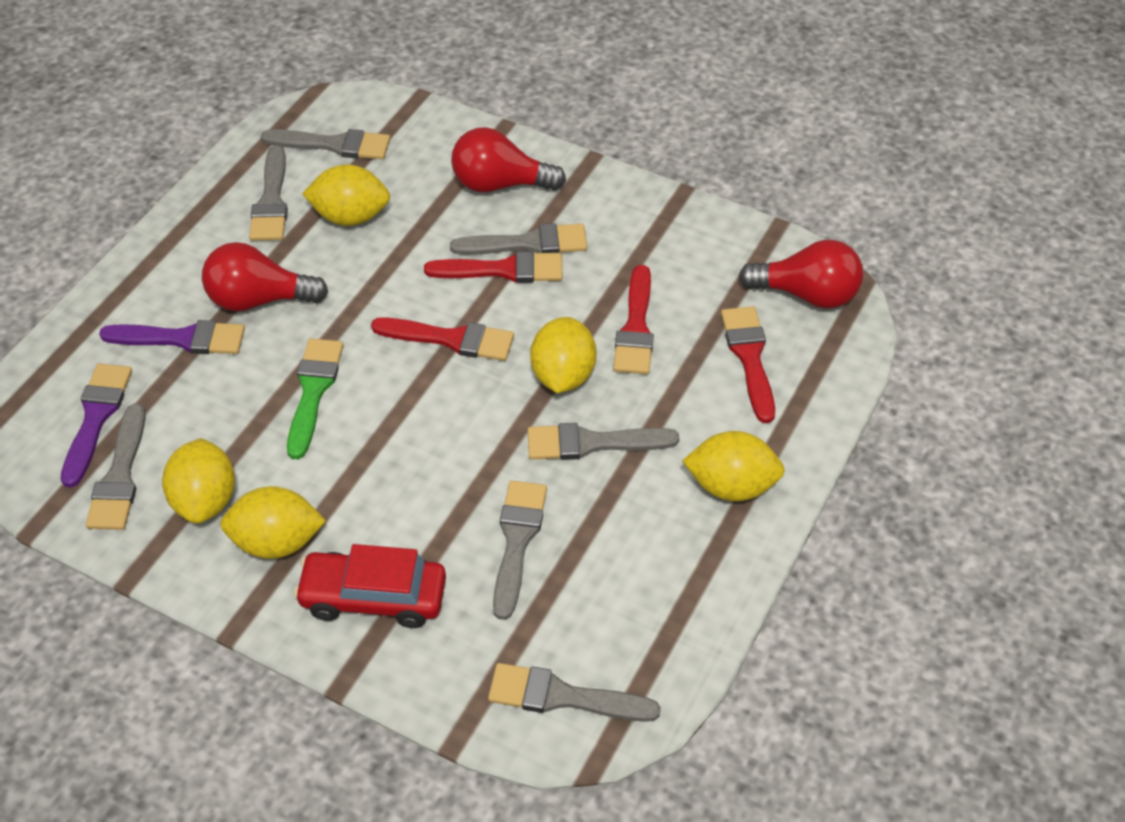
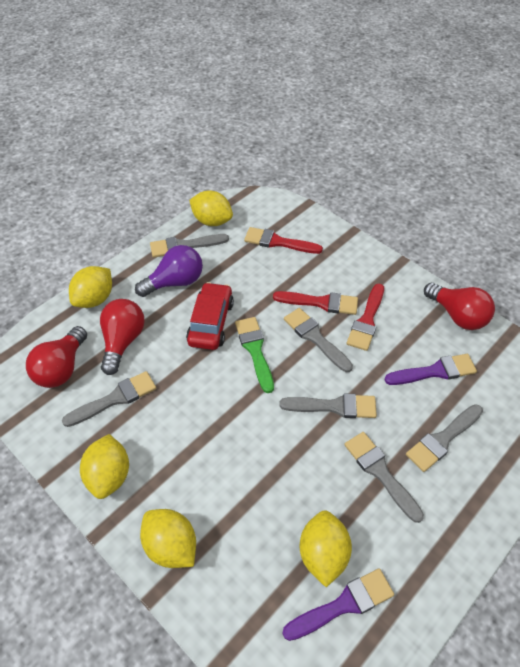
grey brush: 7 -> 6
purple light bulb: 0 -> 1
red brush: 4 -> 3

